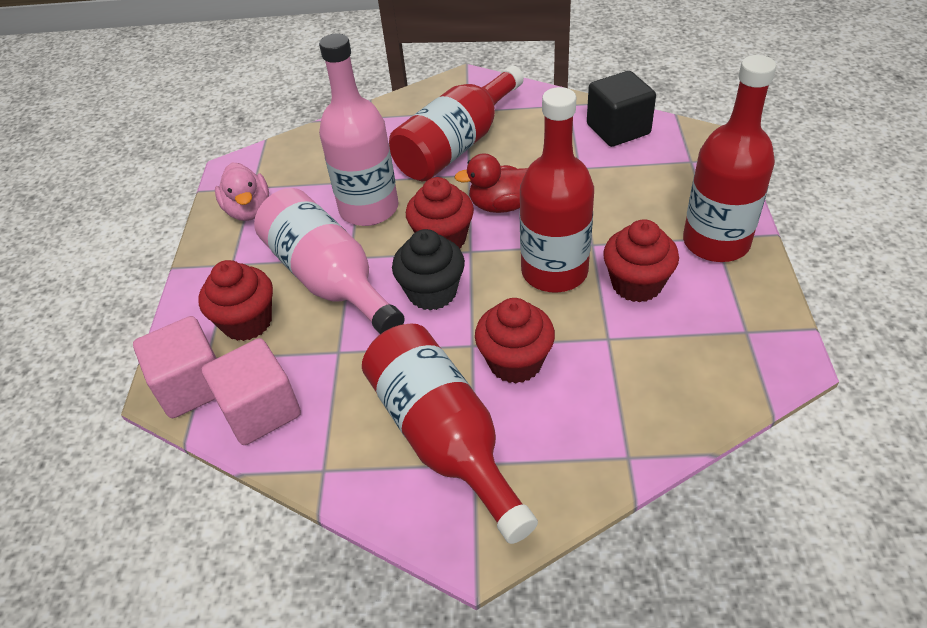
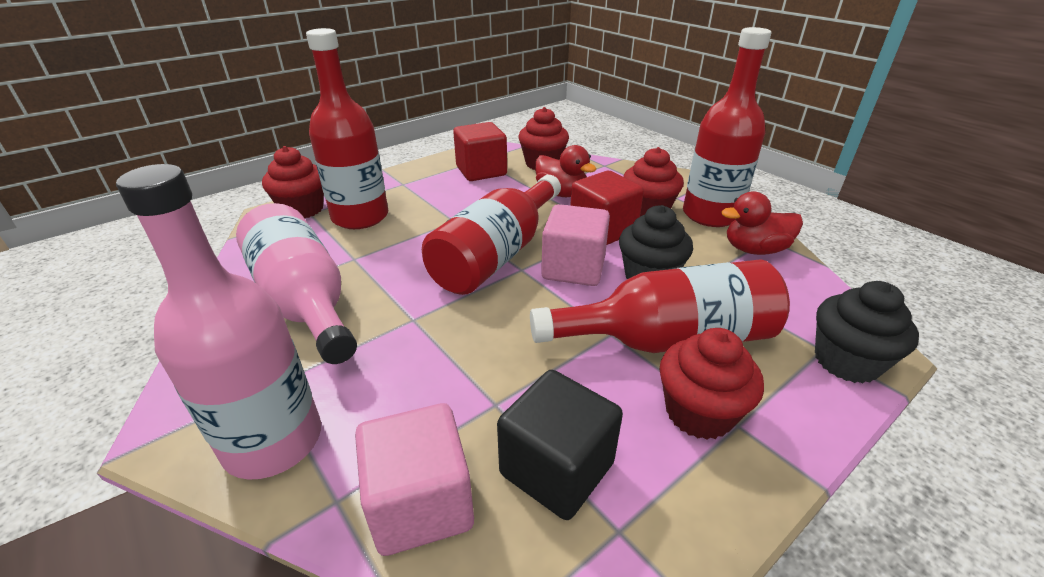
black cupcake: 1 -> 2
pink duck: 1 -> 0
red cube: 0 -> 2
red duck: 1 -> 2

